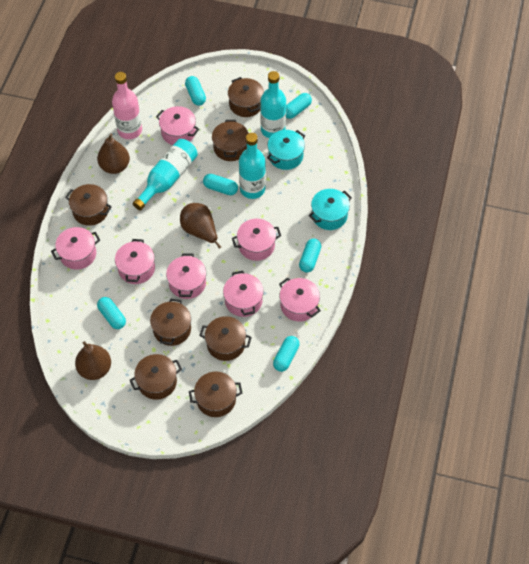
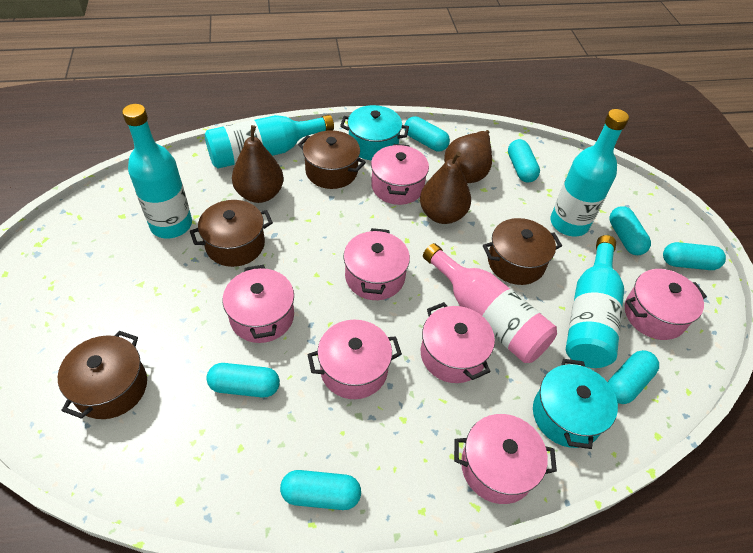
brown pot: 7 -> 4
turquoise bottle: 3 -> 4
turquoise capsule: 6 -> 7

